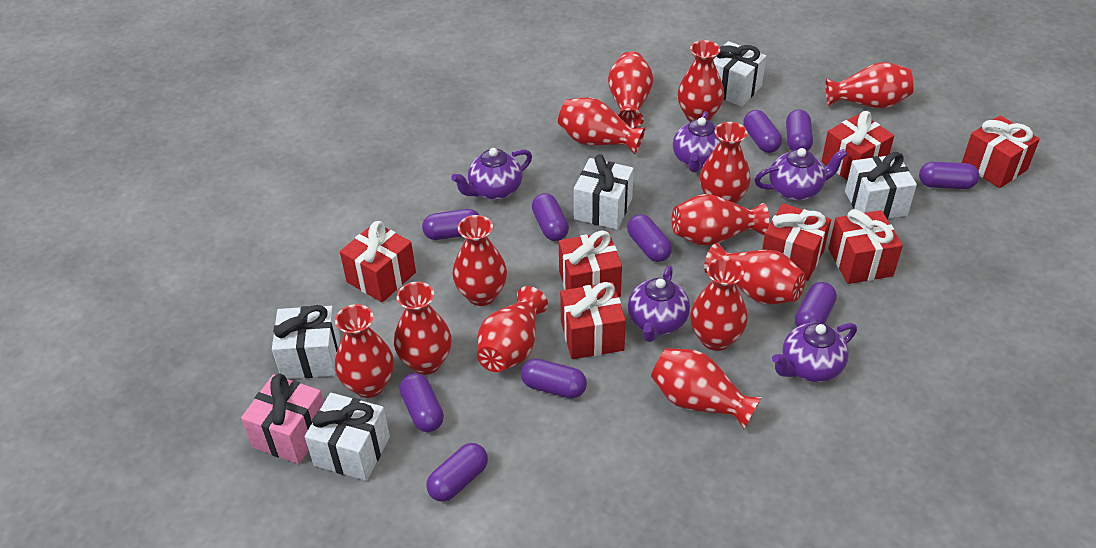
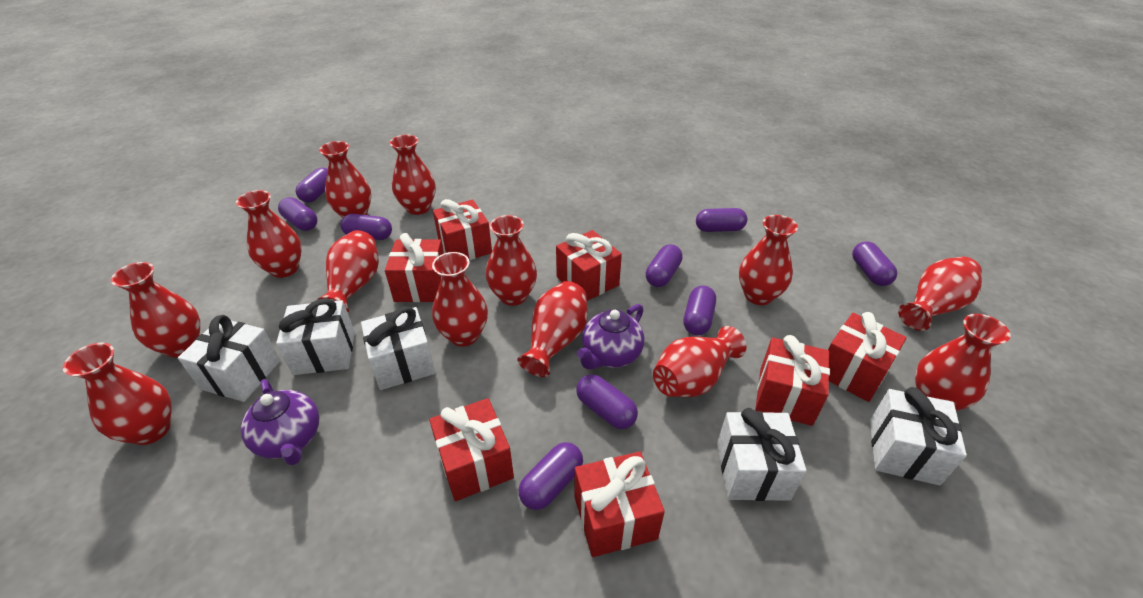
pink gift: 1 -> 0
purple capsule: 10 -> 9
purple teapot: 5 -> 2

